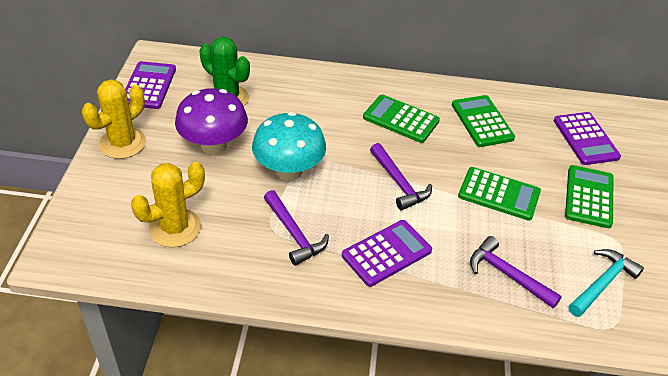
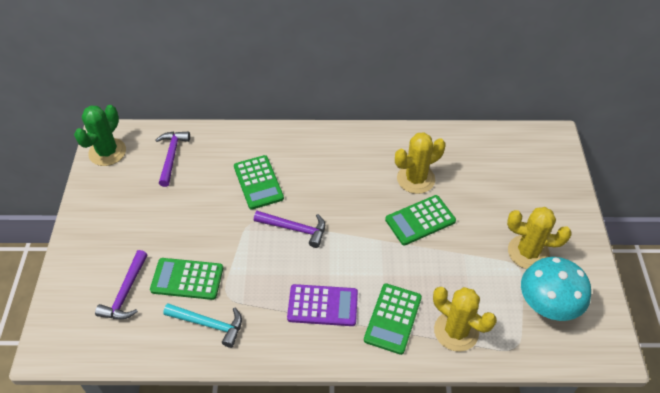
purple calculator: 3 -> 1
purple mushroom: 1 -> 0
yellow cactus: 2 -> 3

